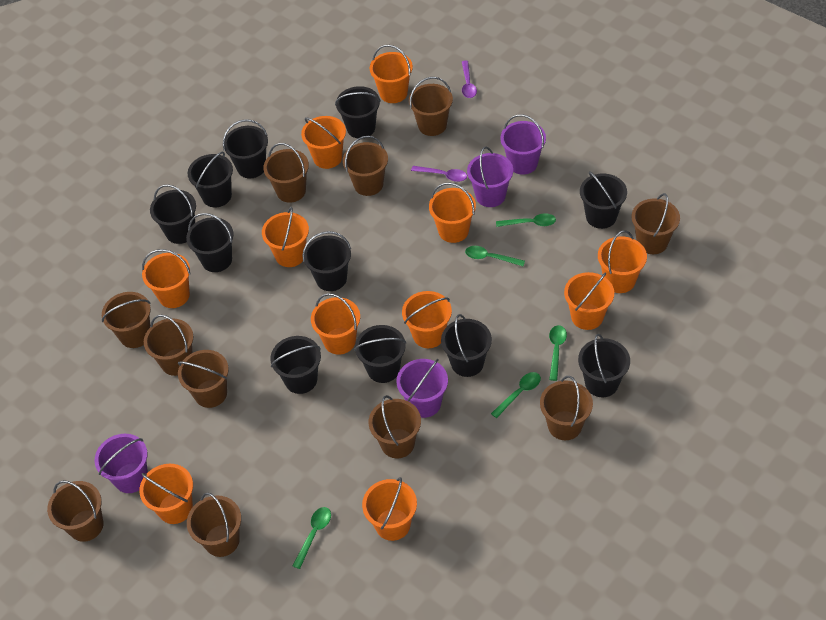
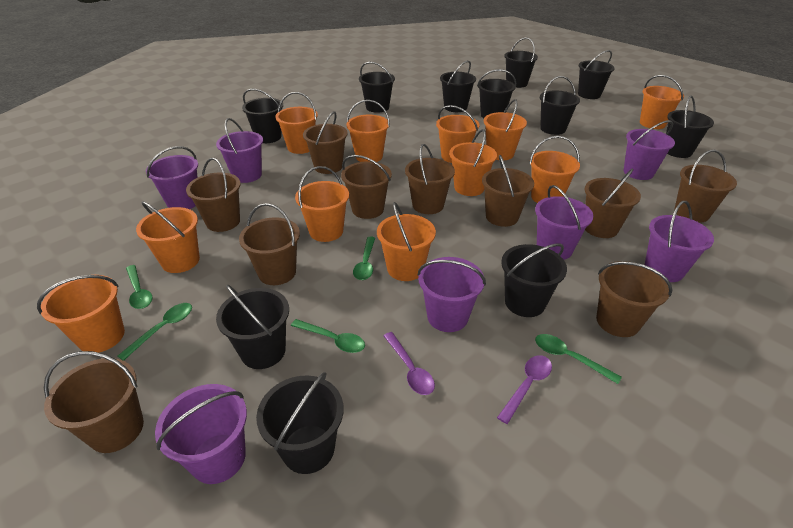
brown bucket: 11 -> 10
purple bucket: 4 -> 7

